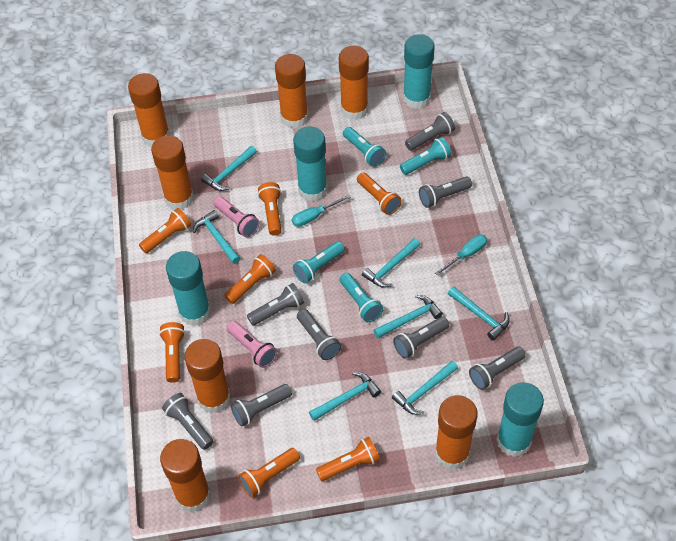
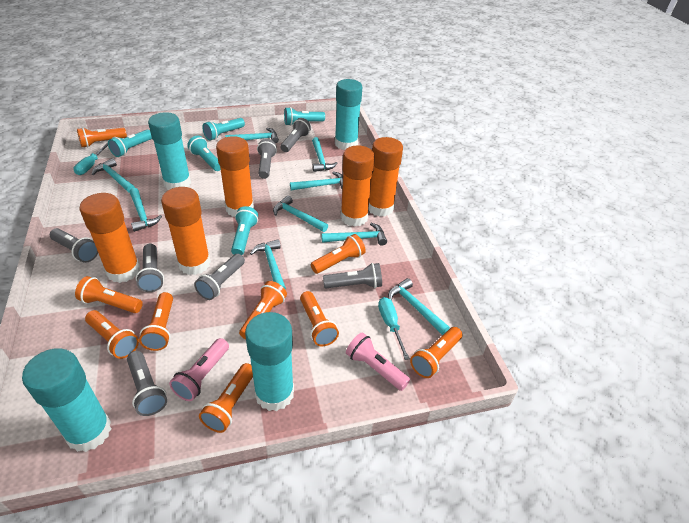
grey flashlight: 8 -> 7
orange flashlight: 7 -> 9
orange glue stick: 7 -> 5
turquoise flashlight: 4 -> 5
turquoise hammer: 7 -> 9

